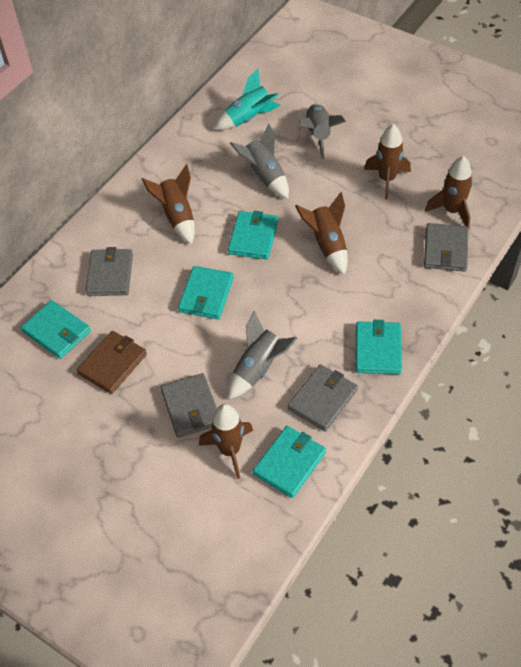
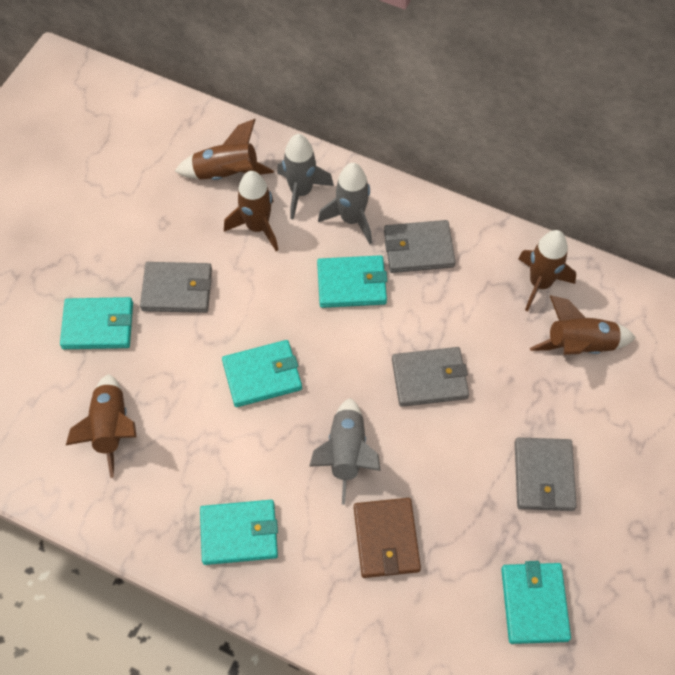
turquoise rocket: 1 -> 0

